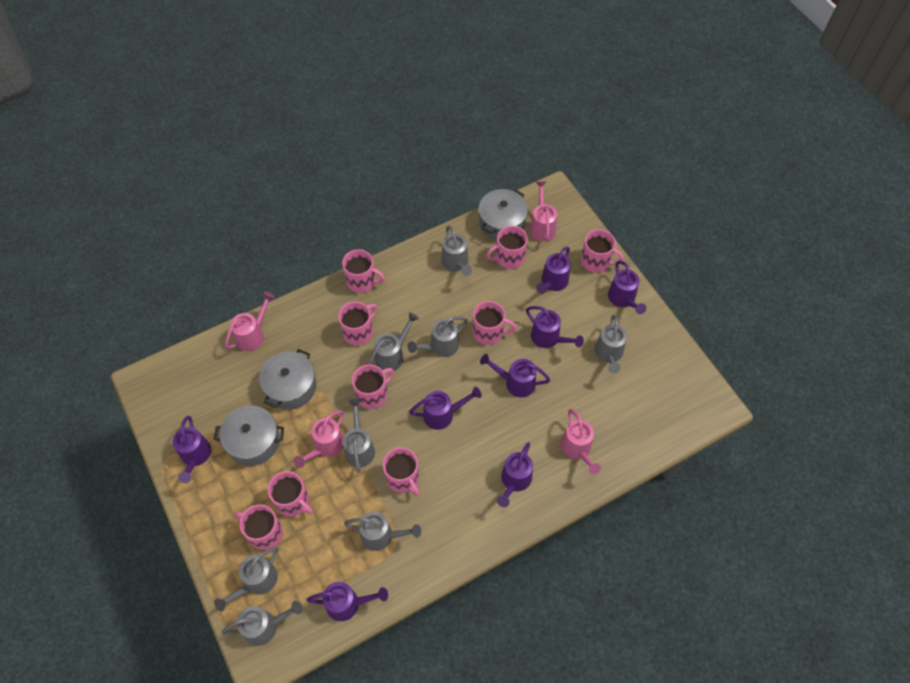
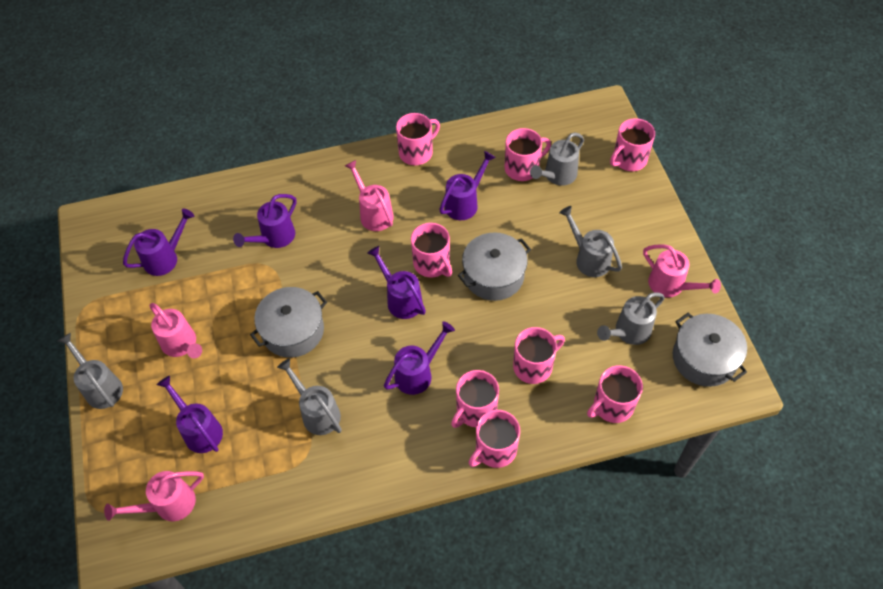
grey watering can: 8 -> 5
pink mug: 9 -> 8
purple watering can: 8 -> 6

